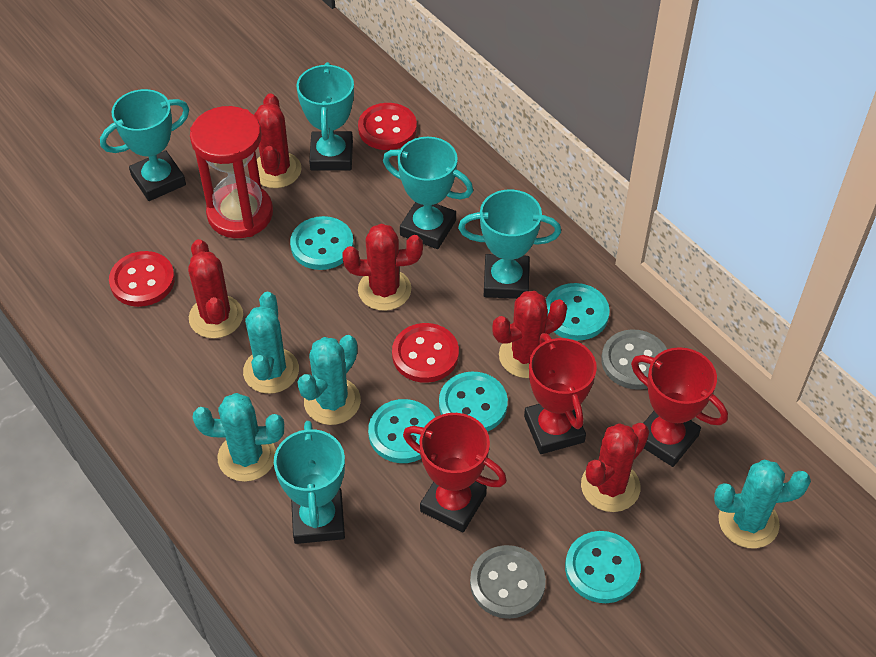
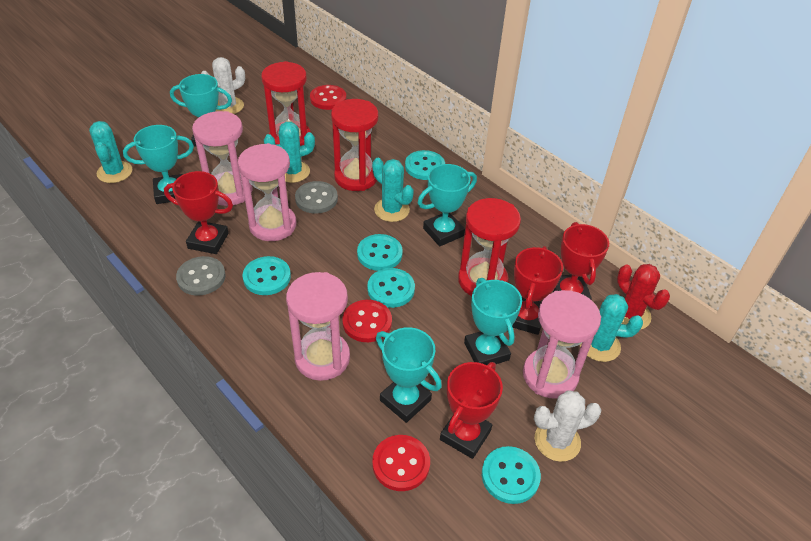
pink hourglass: 0 -> 4
red cactus: 5 -> 1
red hourglass: 1 -> 3
red trophy: 3 -> 4
white cactus: 0 -> 2

